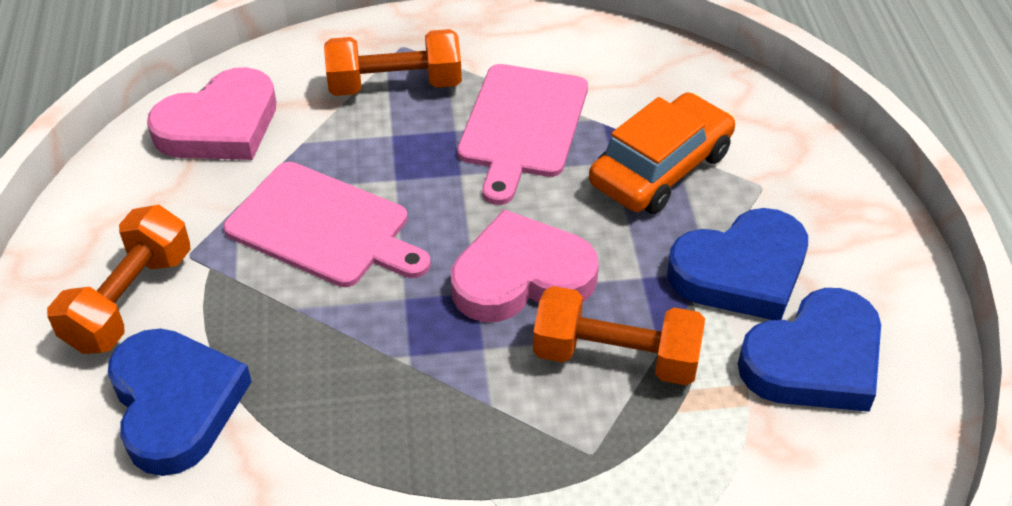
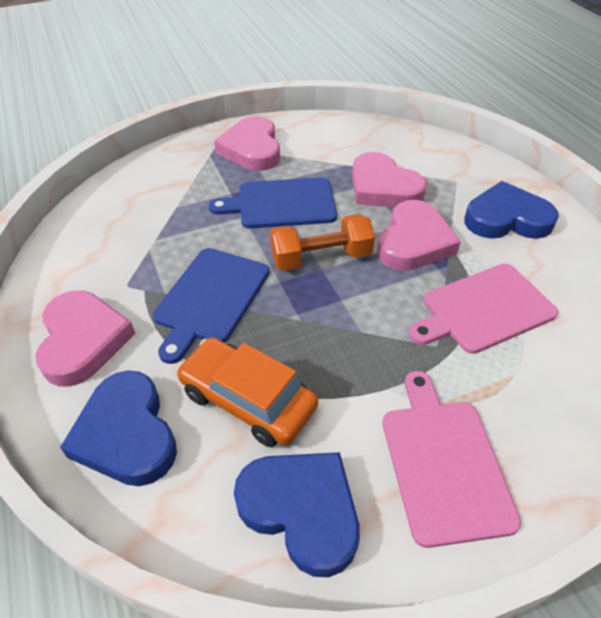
blue cutting board: 0 -> 2
orange dumbbell: 3 -> 1
pink heart: 2 -> 4

